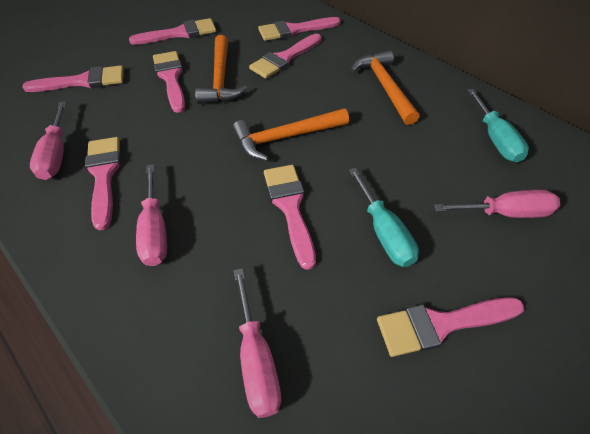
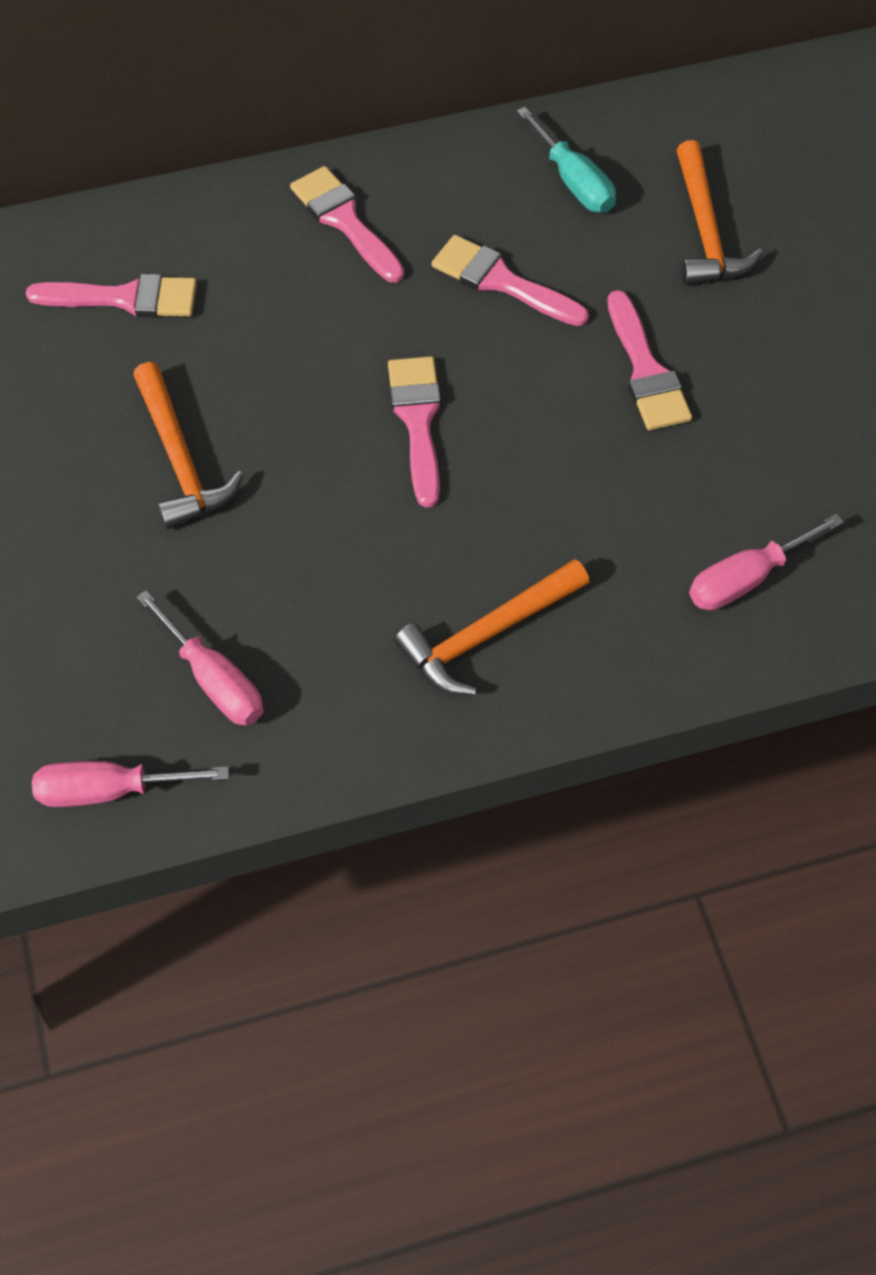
pink brush: 8 -> 5
pink screwdriver: 4 -> 3
turquoise screwdriver: 2 -> 1

